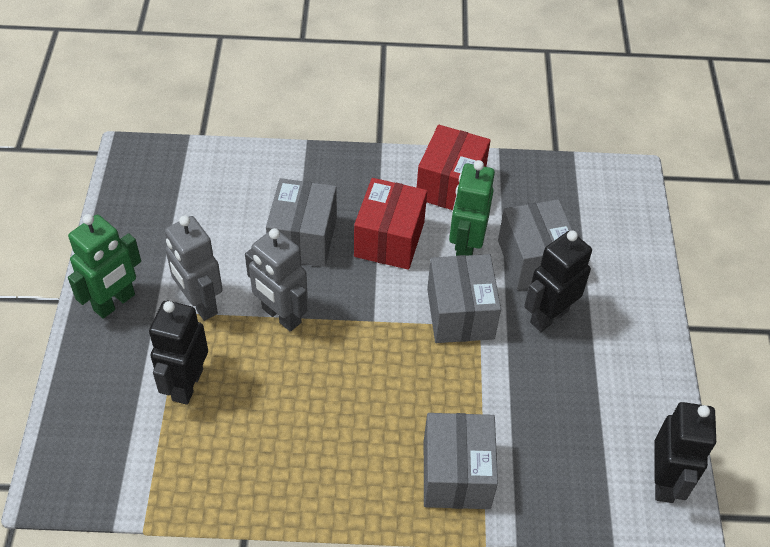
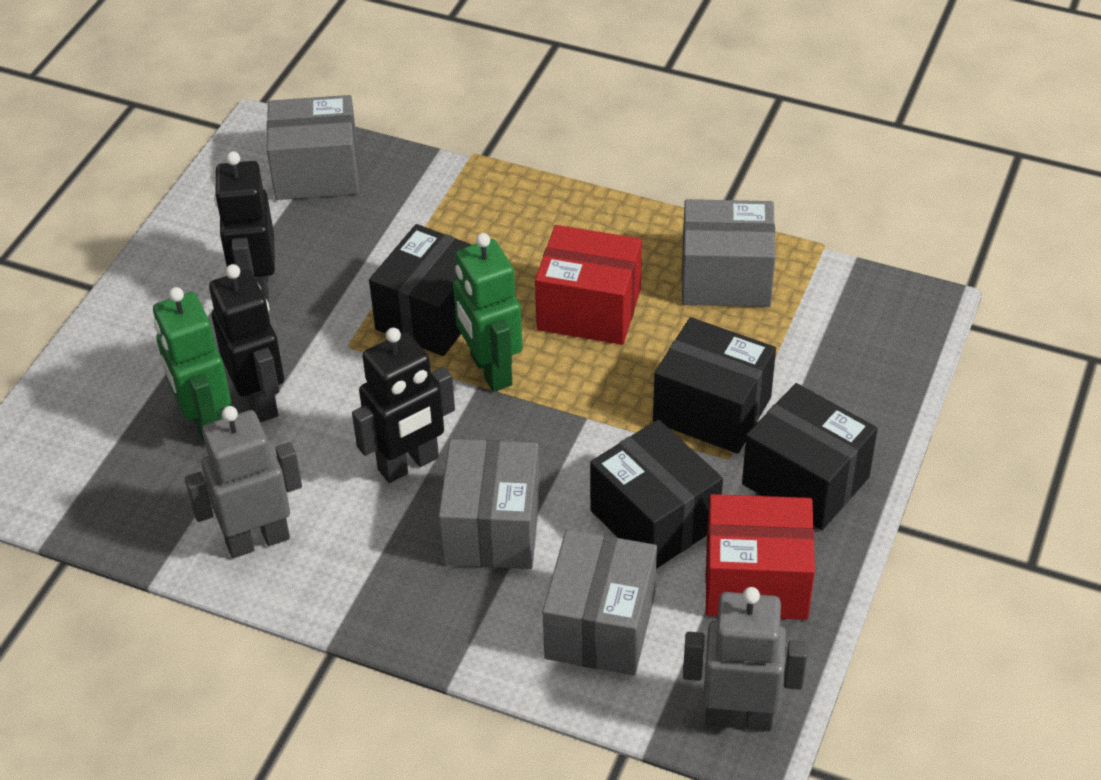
black box: 0 -> 4

